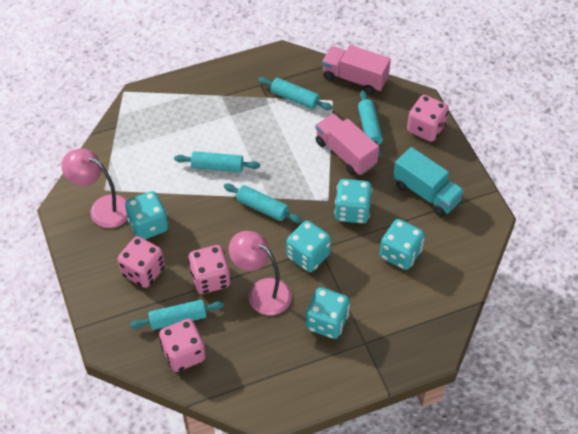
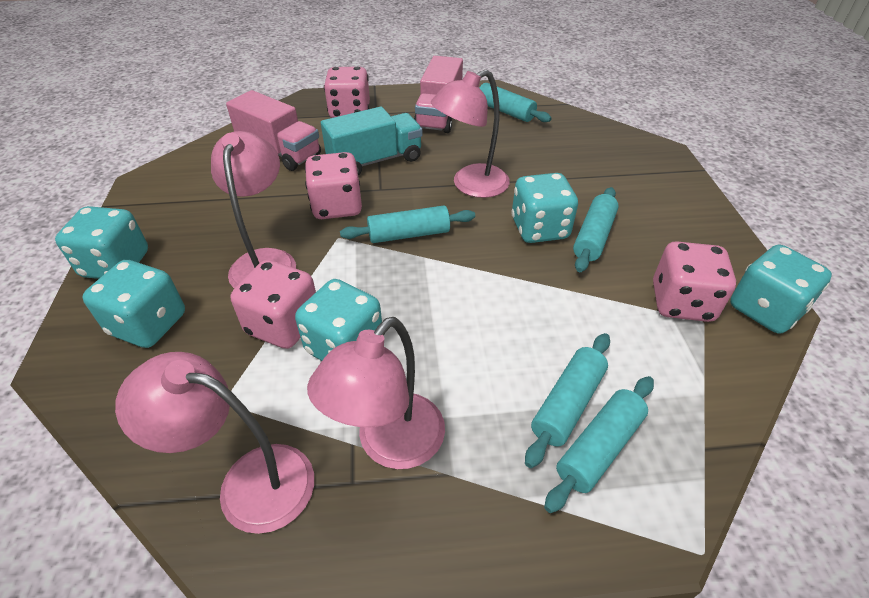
pink lamp: 2 -> 4

